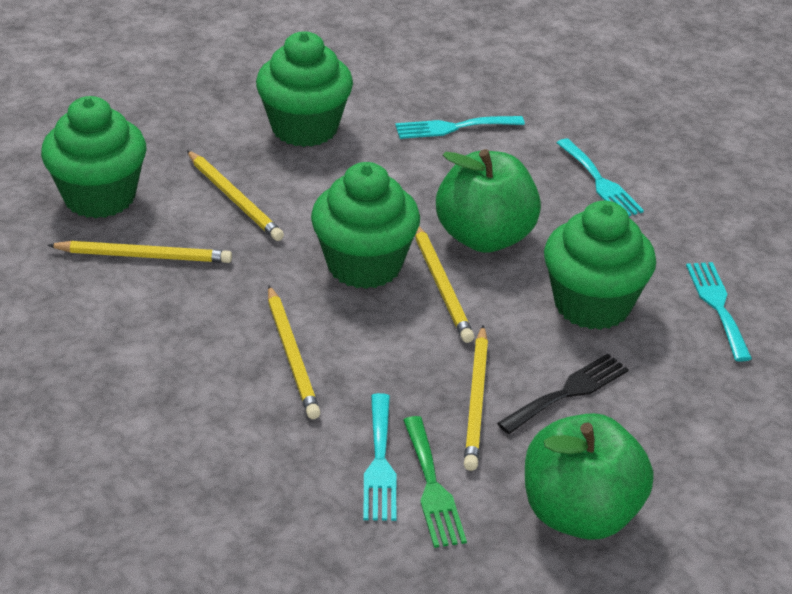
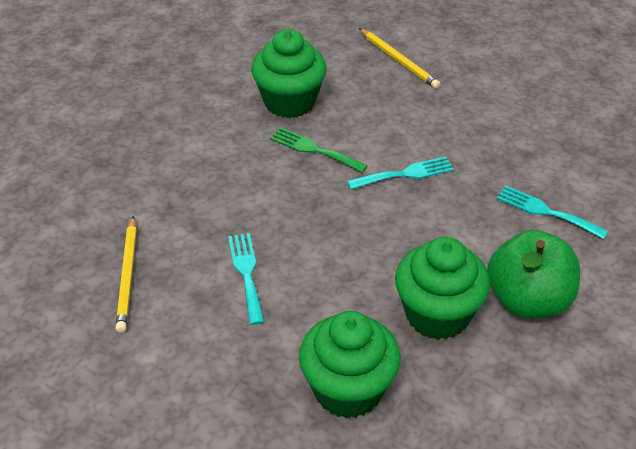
black fork: 1 -> 0
green apple: 2 -> 1
green cupcake: 4 -> 3
turquoise fork: 4 -> 3
yellow pencil: 5 -> 2

